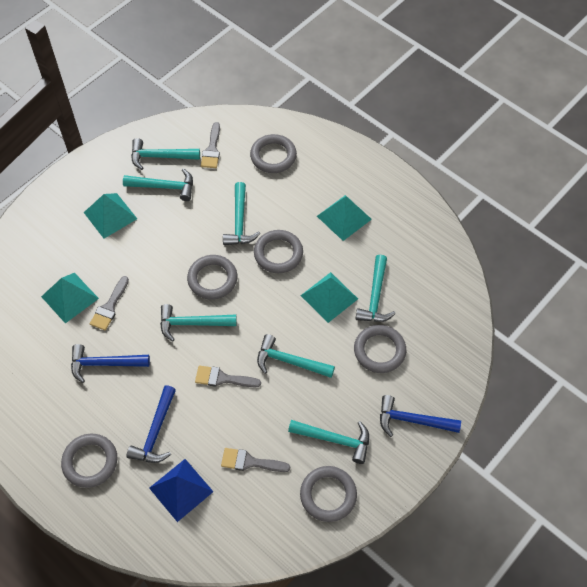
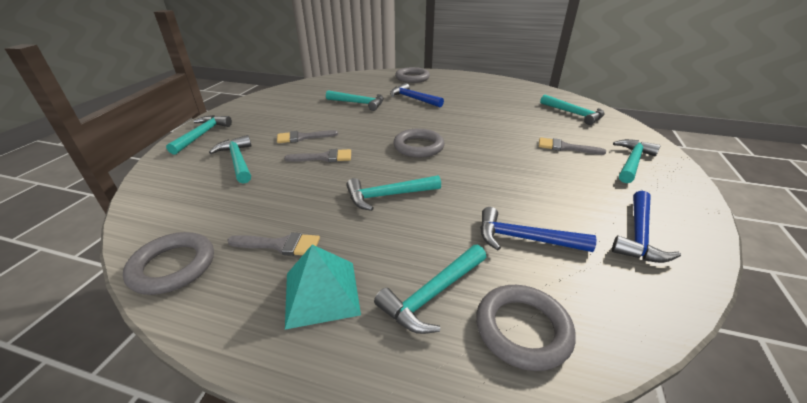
blue pyramid: 1 -> 0
grey ring: 6 -> 4
turquoise pyramid: 4 -> 1

